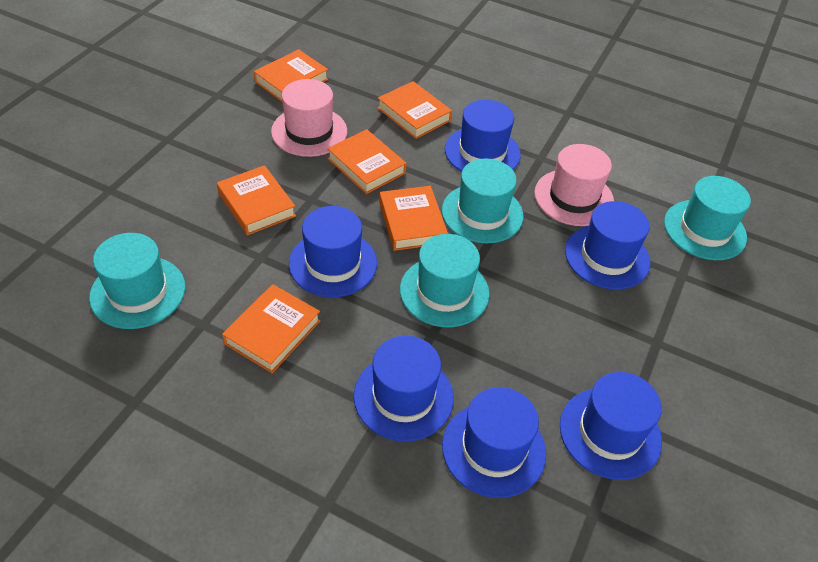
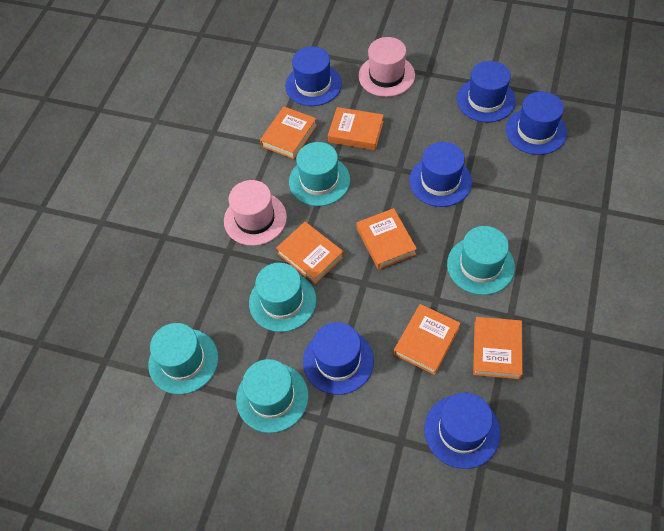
turquoise hat: 4 -> 5

